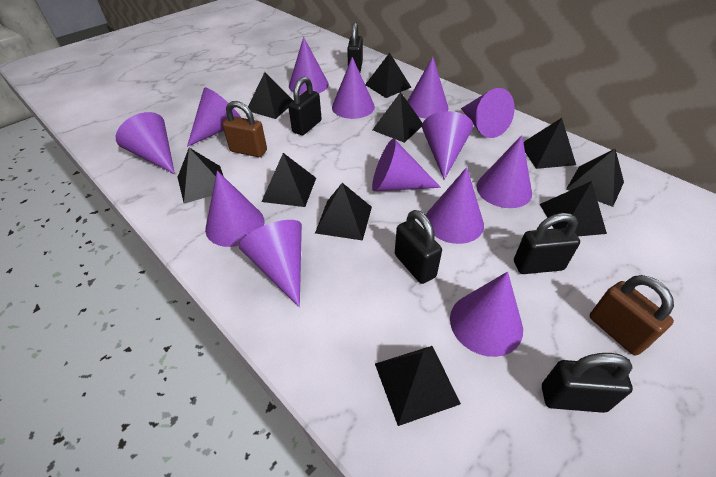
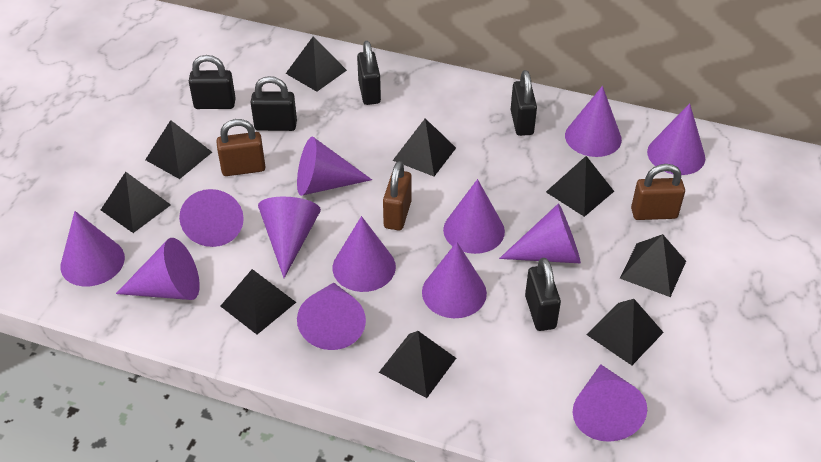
black pyramid: 10 -> 9
brown padlock: 2 -> 3

